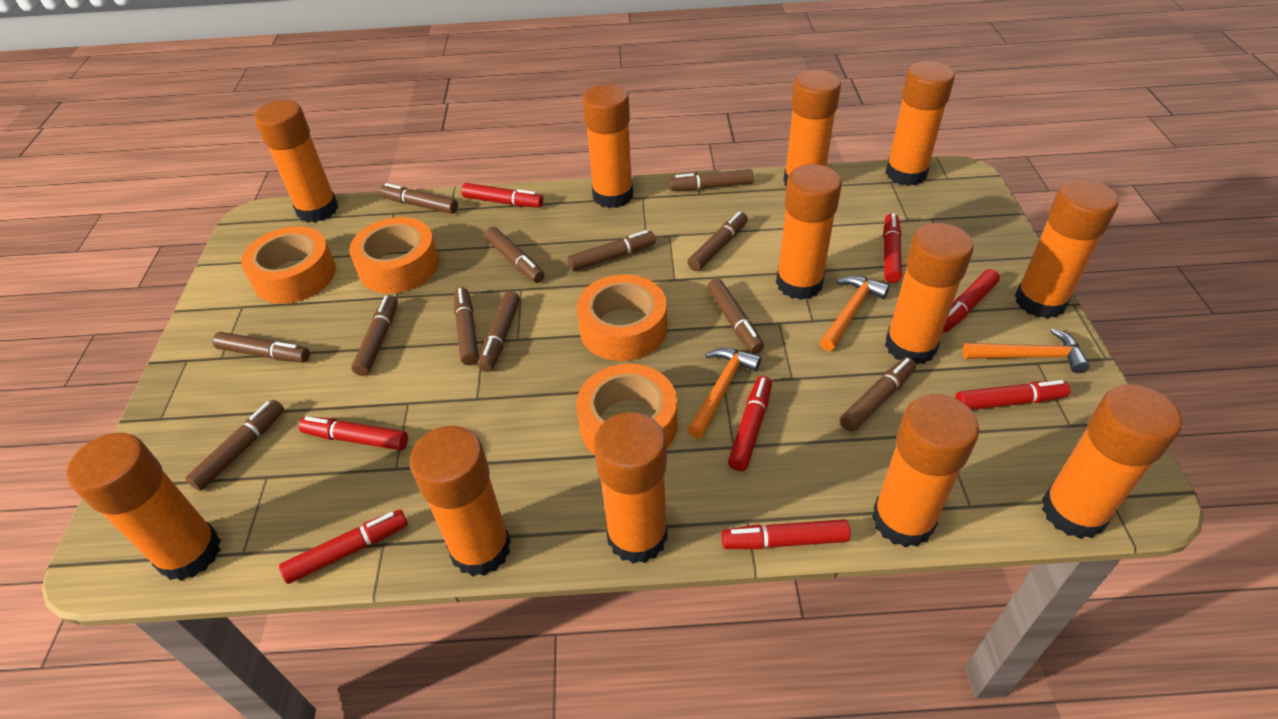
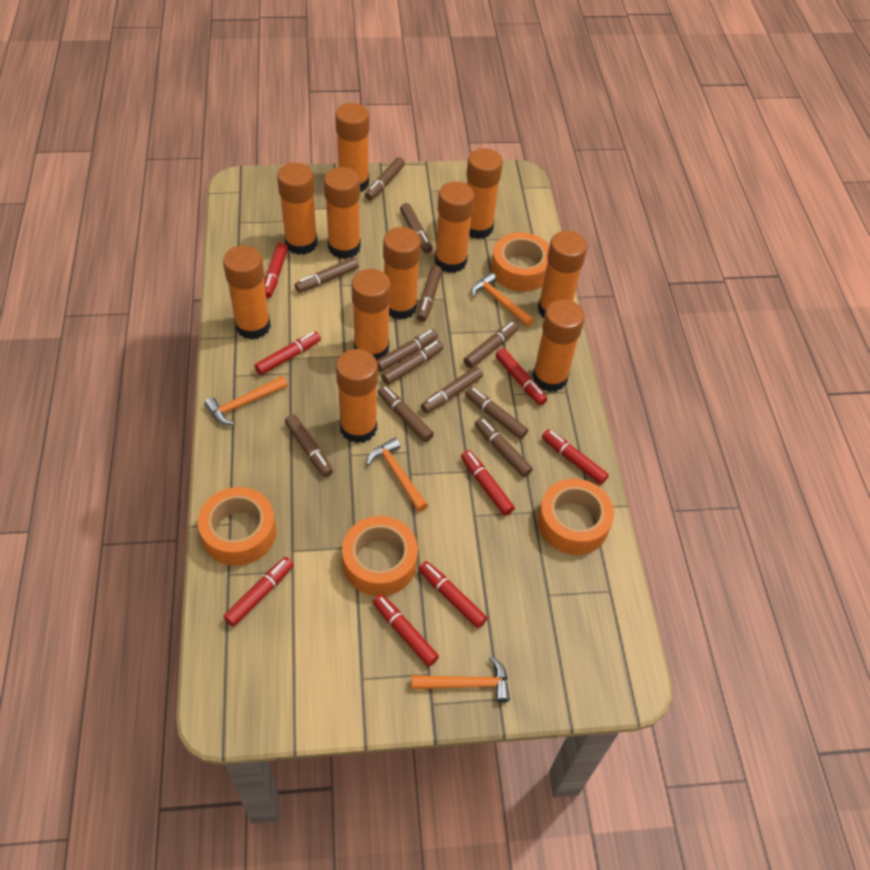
orange glue stick: 12 -> 11
orange hammer: 3 -> 4

